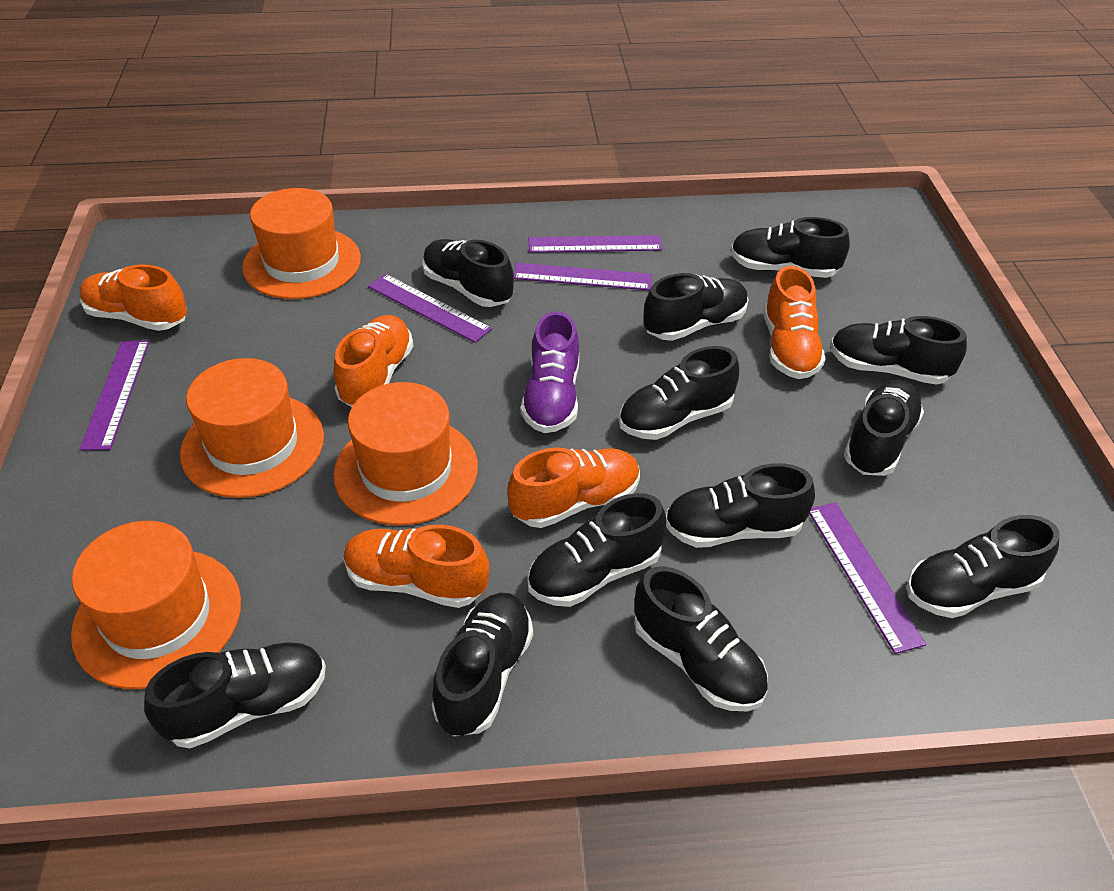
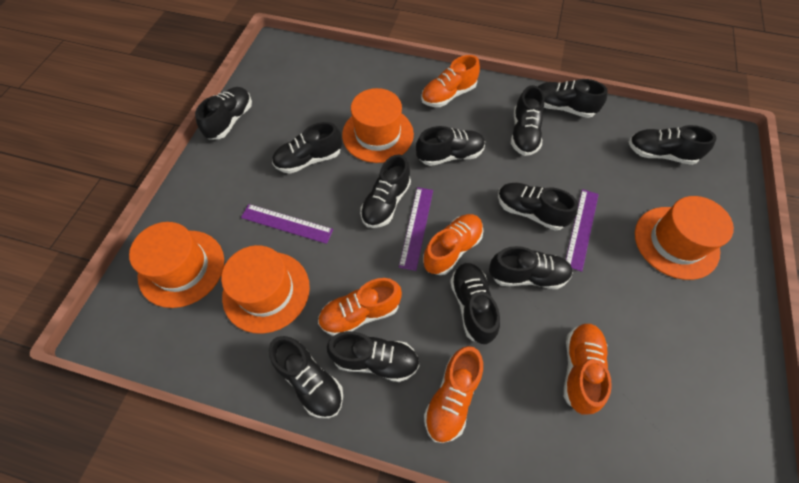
purple ruler: 5 -> 3
purple shoe: 1 -> 0

